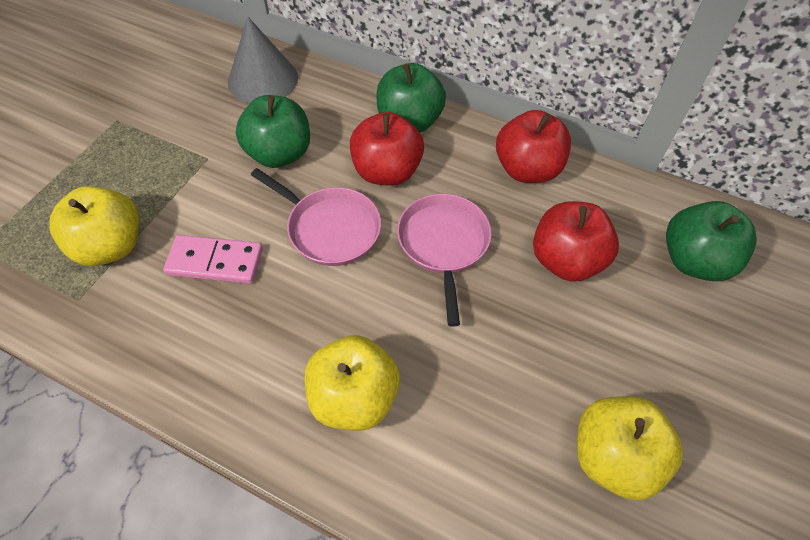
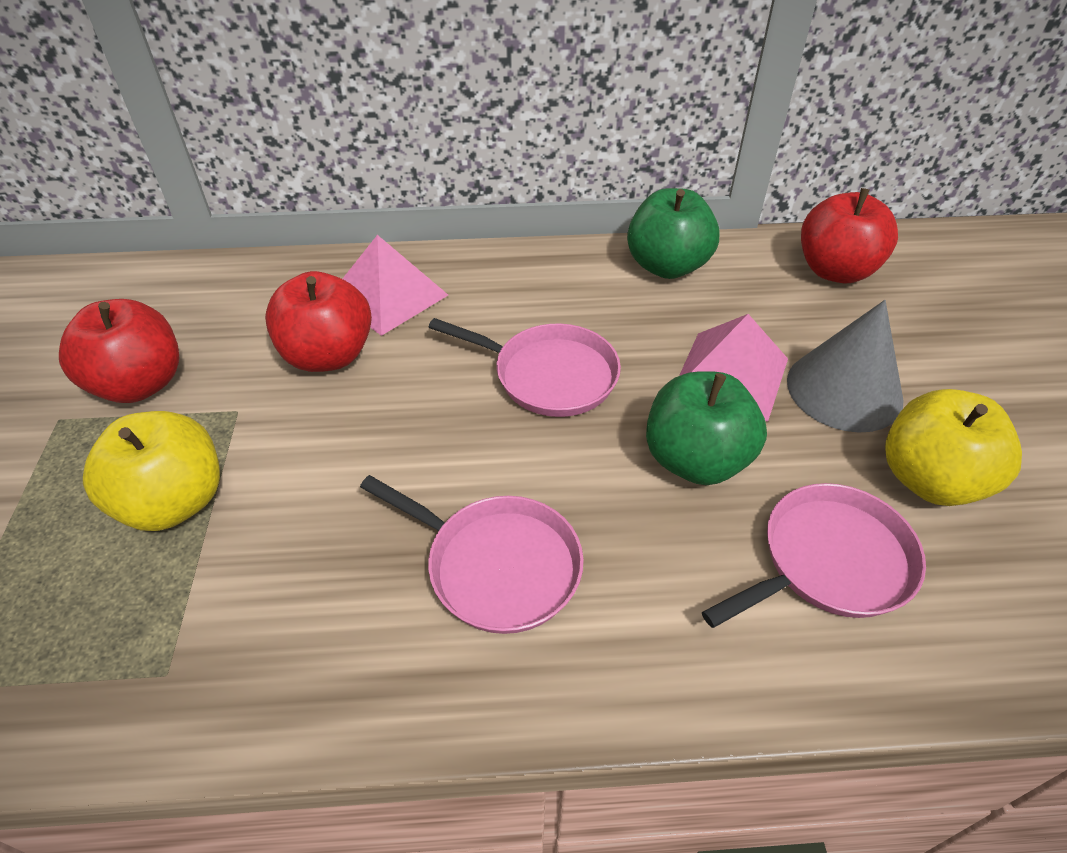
green apple: 3 -> 2
pink domino: 1 -> 0
pink pan: 2 -> 3
pink pyramid: 0 -> 2
yellow apple: 3 -> 2

